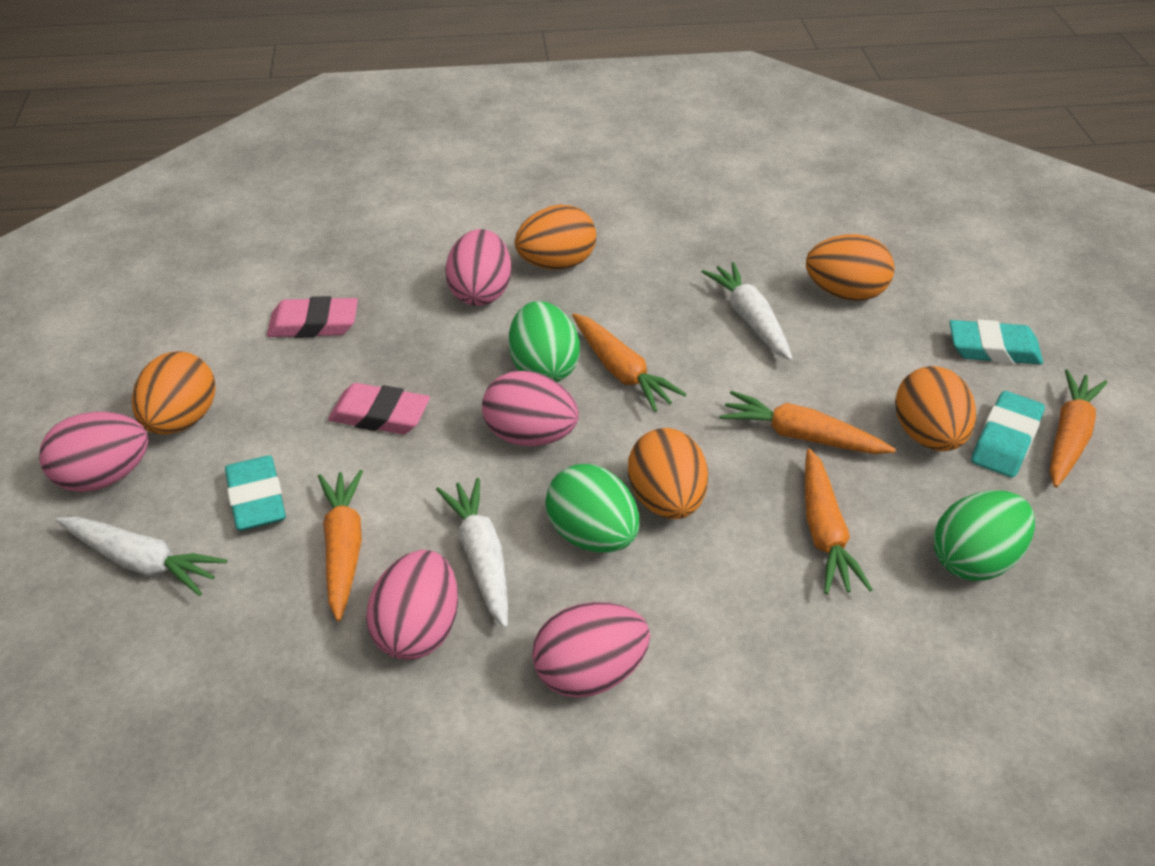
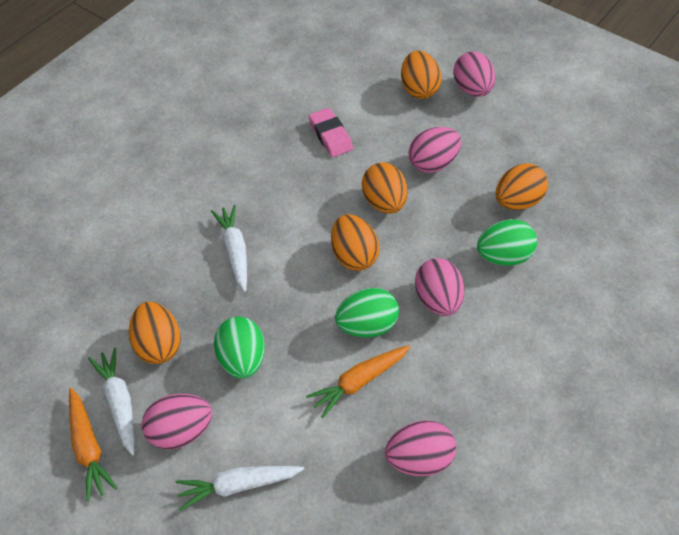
orange carrot: 5 -> 2
pink eraser: 2 -> 1
turquoise eraser: 3 -> 0

